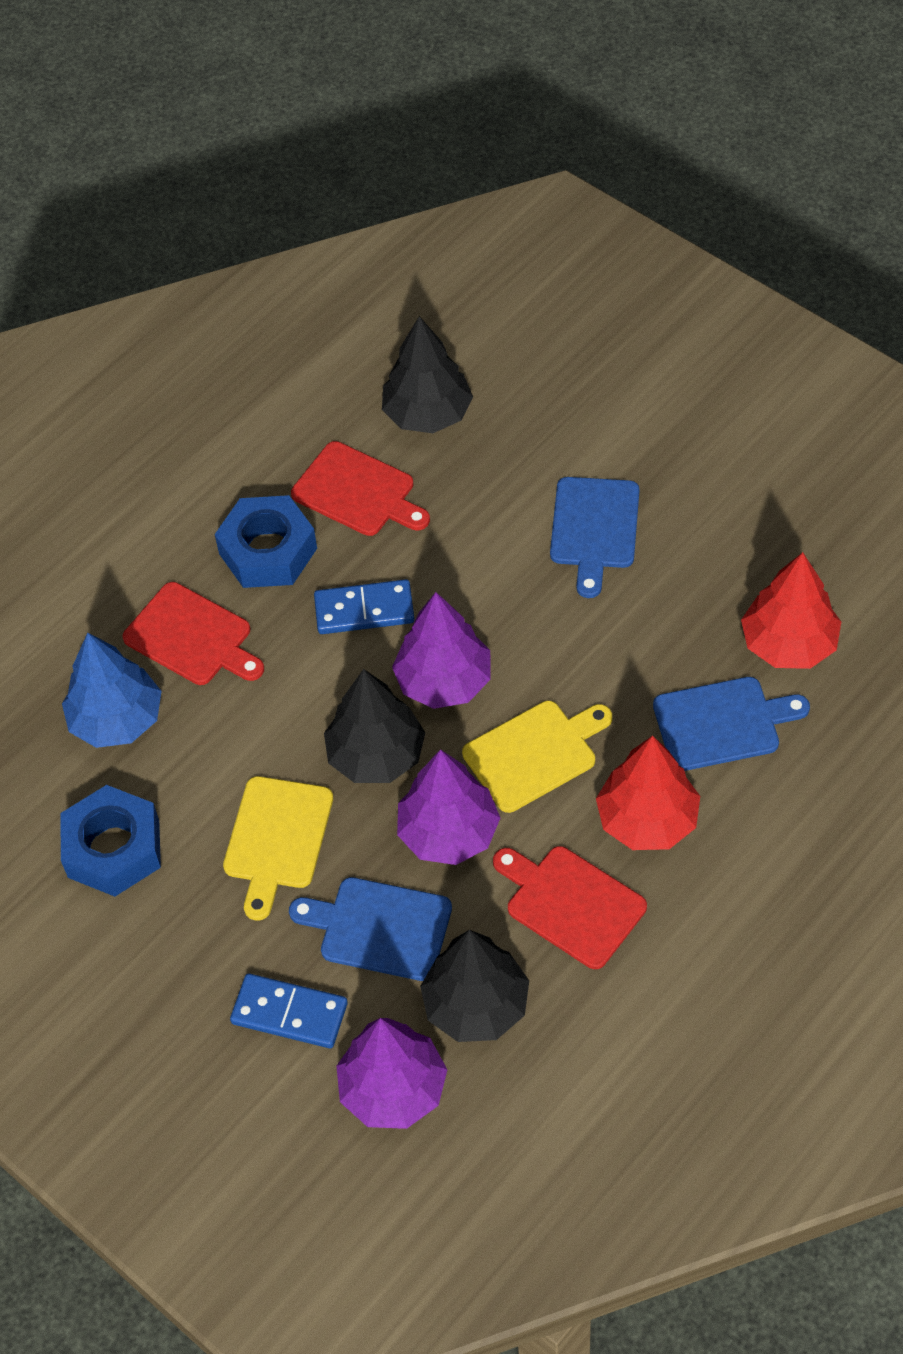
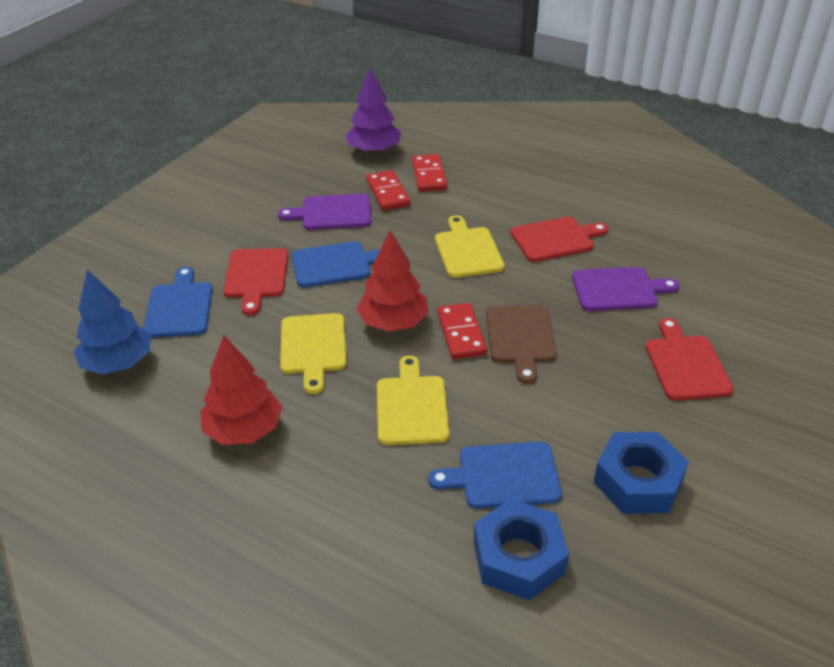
black tree: 3 -> 0
blue domino: 2 -> 0
brown cutting board: 0 -> 1
purple cutting board: 0 -> 2
purple tree: 3 -> 1
red domino: 0 -> 3
yellow cutting board: 2 -> 3

